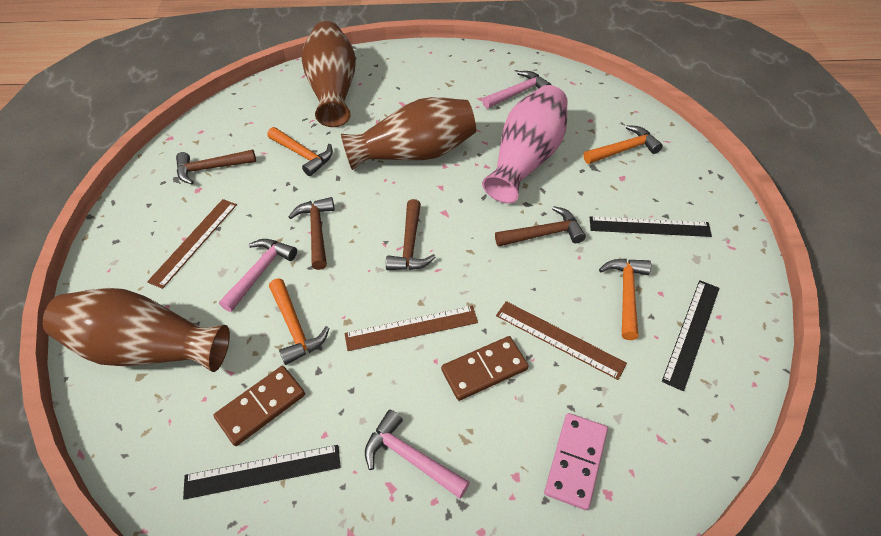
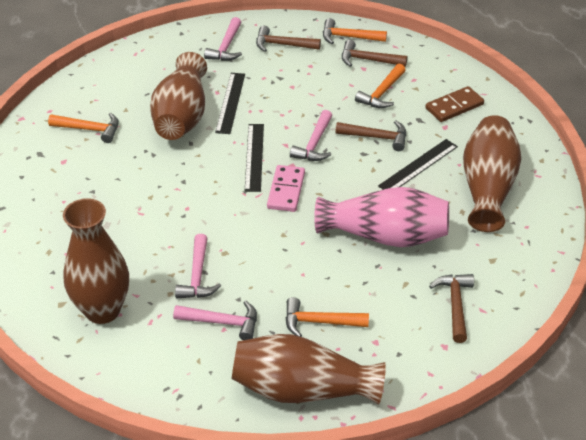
brown domino: 2 -> 1
brown ruler: 3 -> 0
brown vase: 3 -> 4
pink hammer: 3 -> 4

